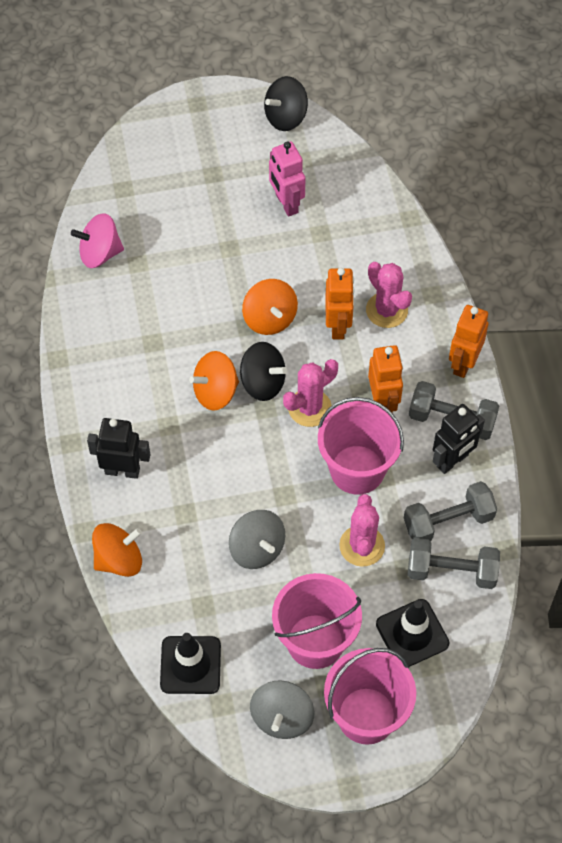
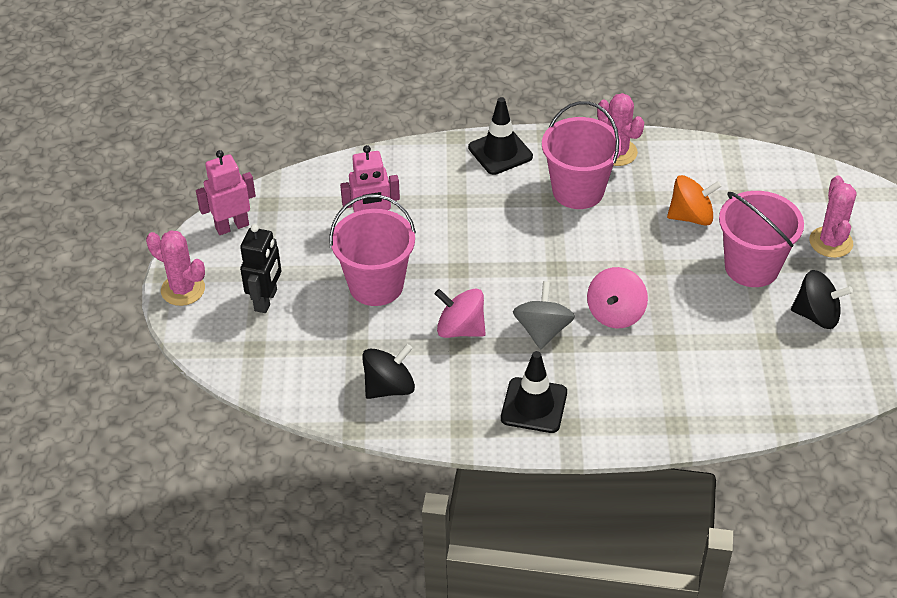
black robot: 2 -> 1
grey dumbbell: 3 -> 0
grey spinning top: 2 -> 1
orange robot: 3 -> 0
orange spinning top: 3 -> 1
pink robot: 1 -> 2
pink spinning top: 1 -> 2

